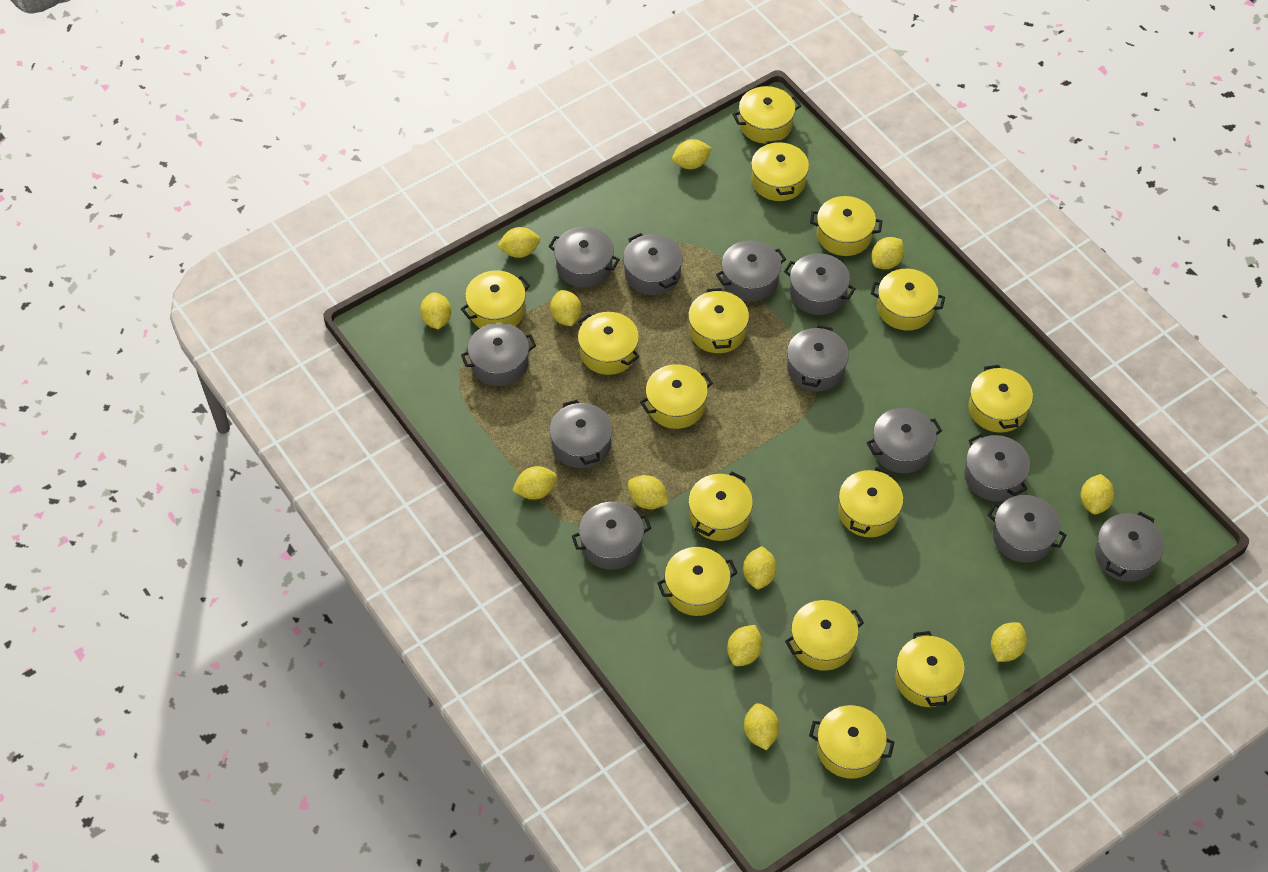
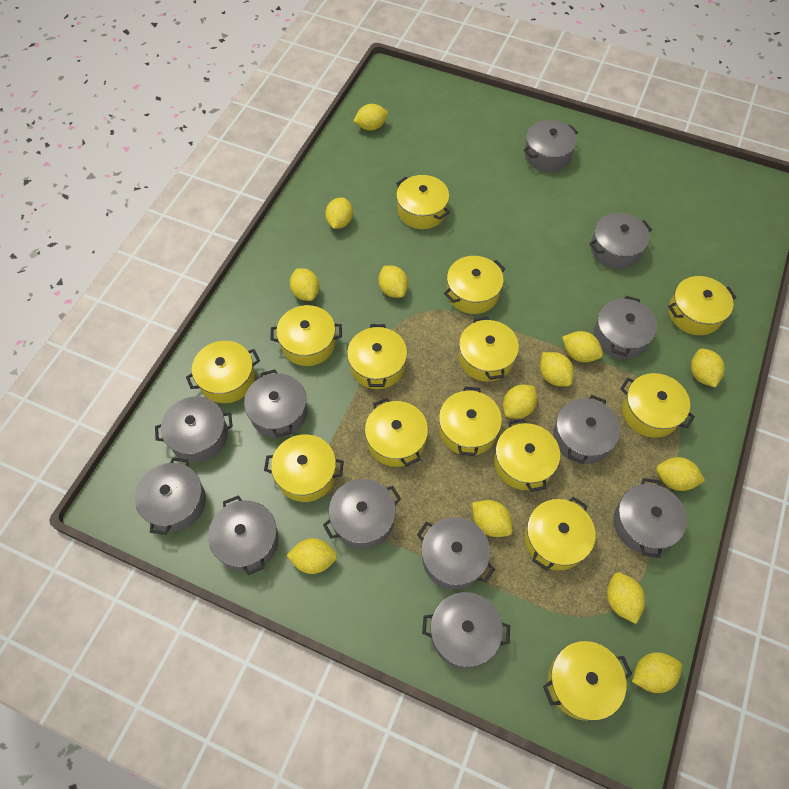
yellow lemon: 12 -> 13
yellow pot: 15 -> 14

